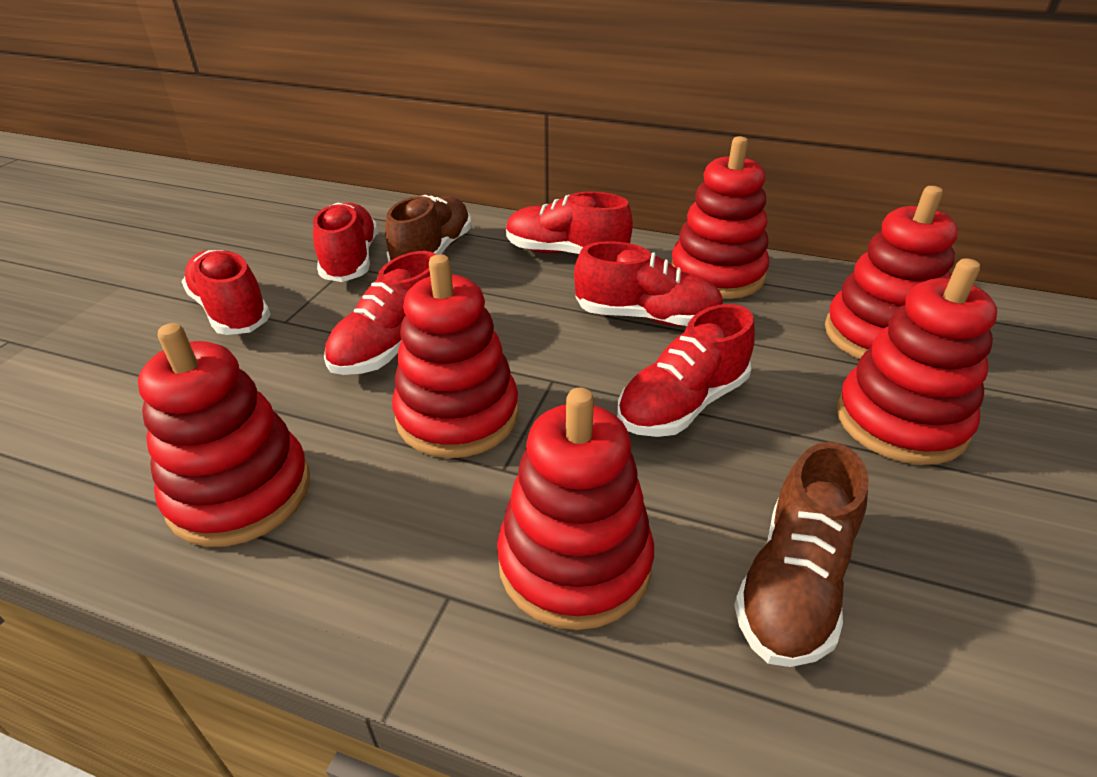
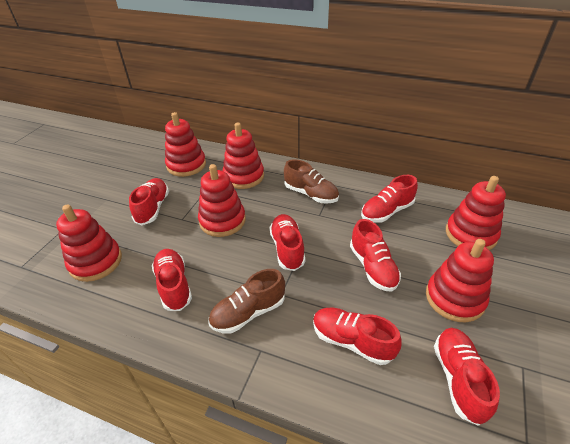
red shoe: 6 -> 7

